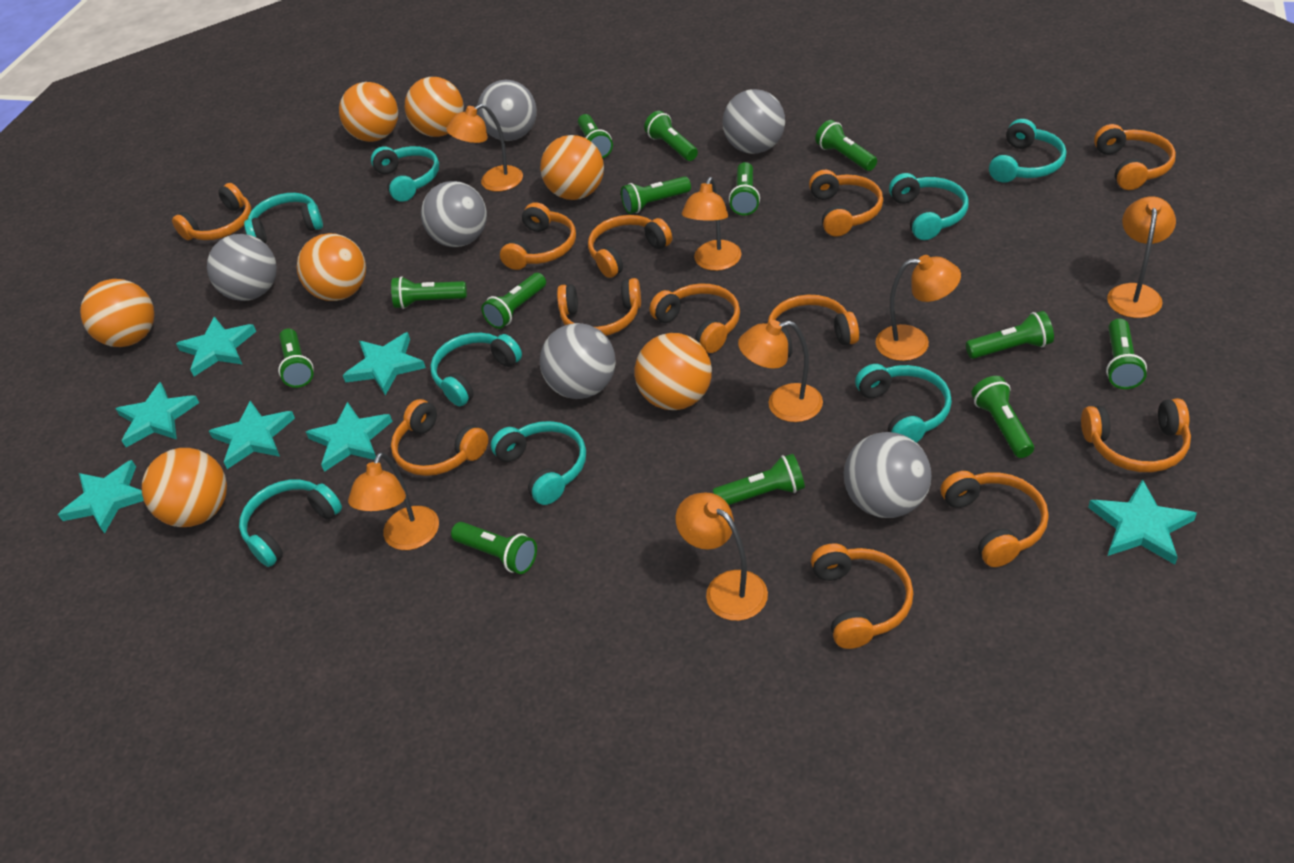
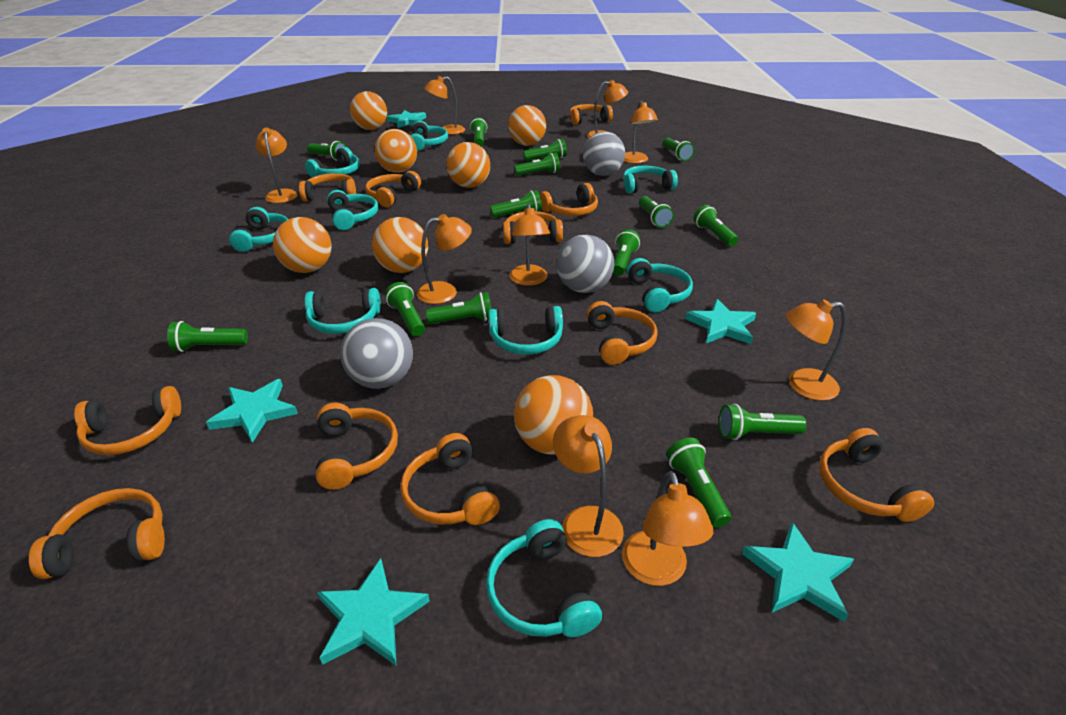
green flashlight: 13 -> 14
grey ball: 6 -> 3
orange headphones: 12 -> 11
orange lamp: 7 -> 9
turquoise headphones: 8 -> 9
turquoise star: 7 -> 5

